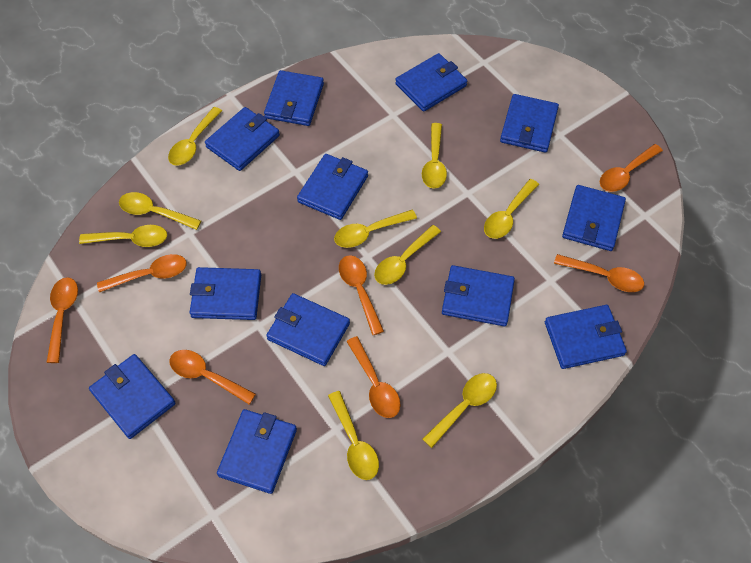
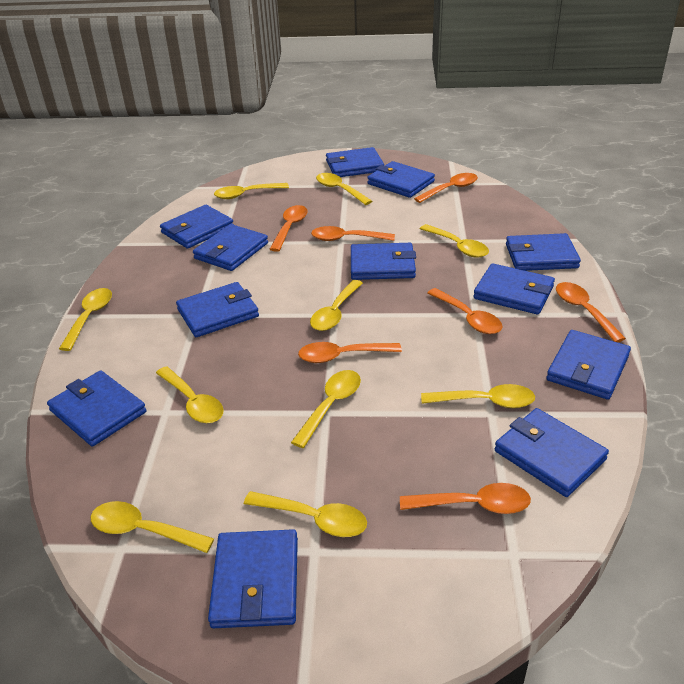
yellow spoon: 9 -> 10

